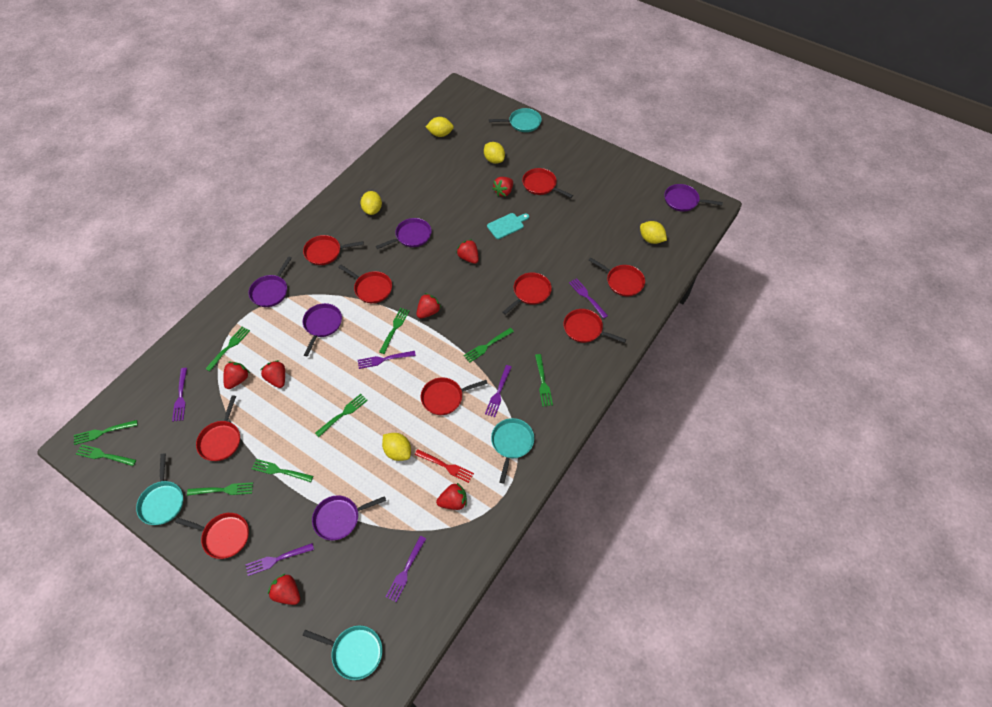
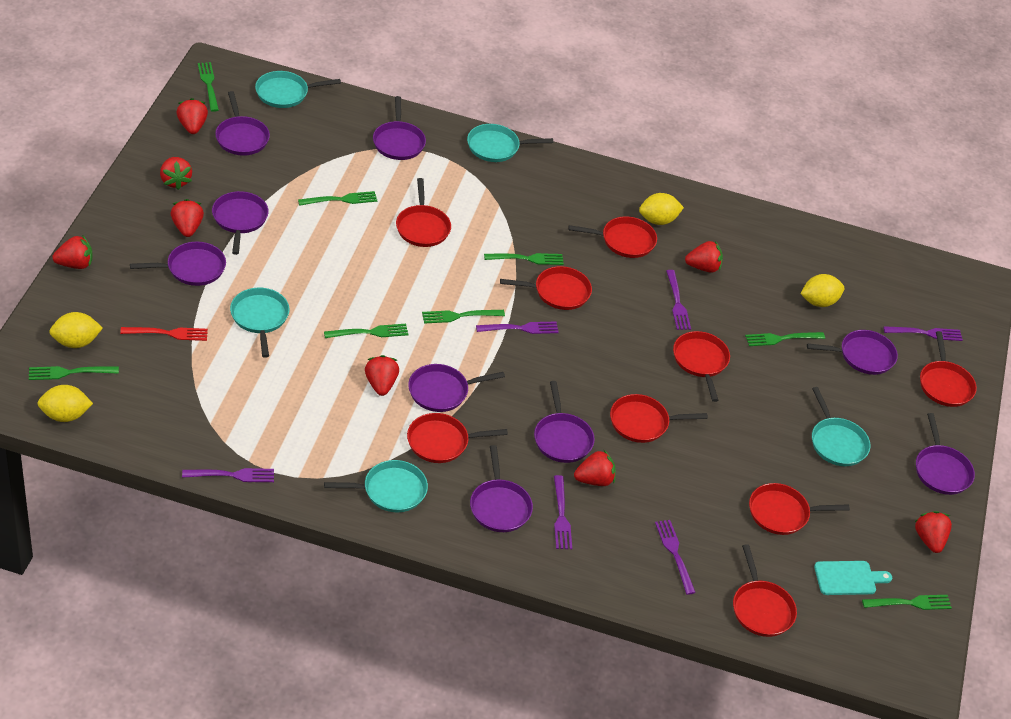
green fork: 9 -> 8
purple pan: 5 -> 9
red strawberry: 7 -> 8
turquoise pan: 4 -> 5
yellow lemon: 5 -> 4

